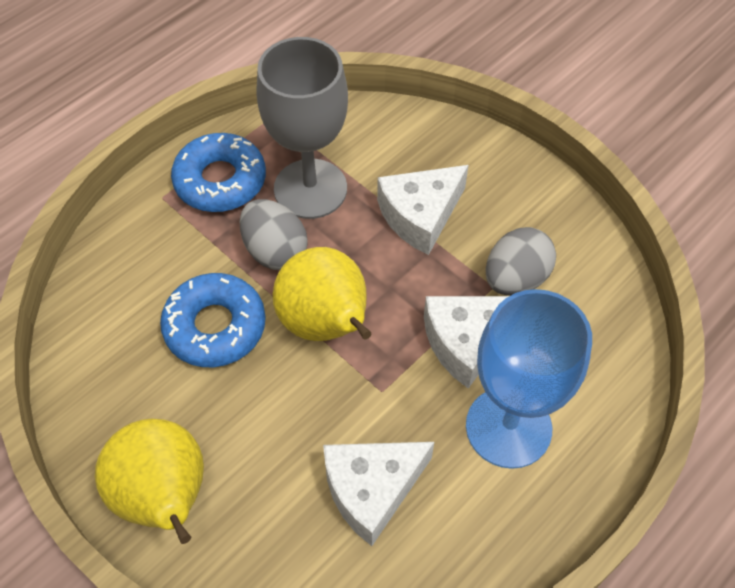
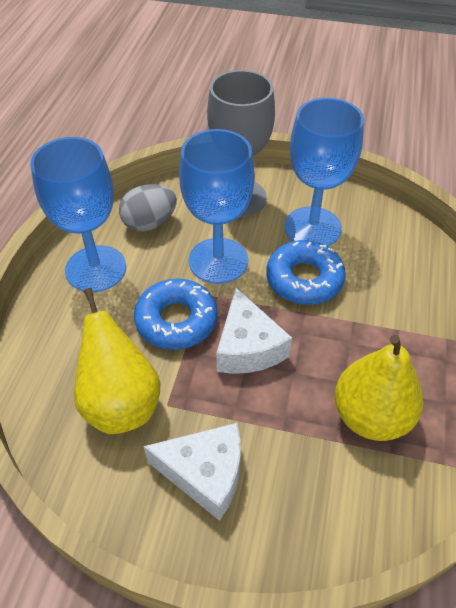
blue goblet: 1 -> 3
grey egg: 2 -> 1
white cheese: 3 -> 2

